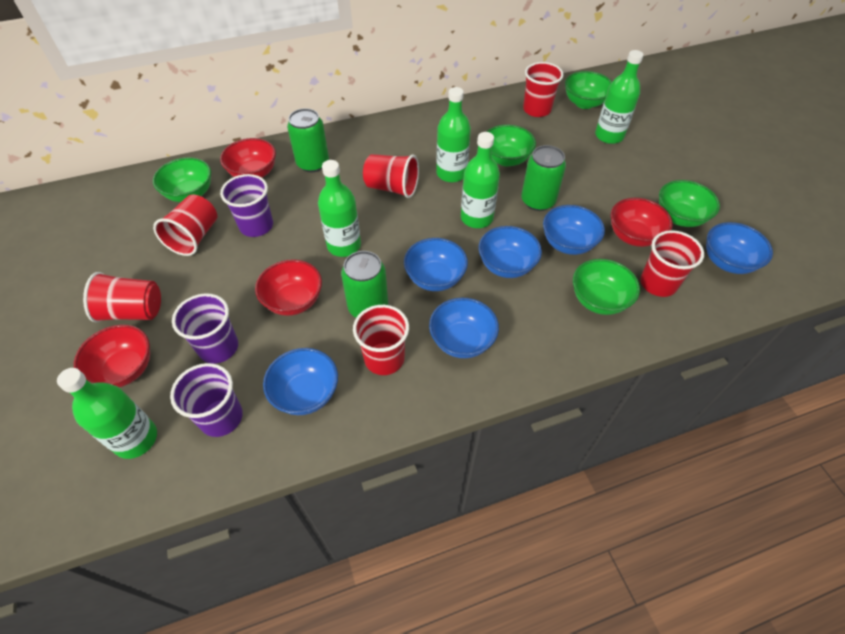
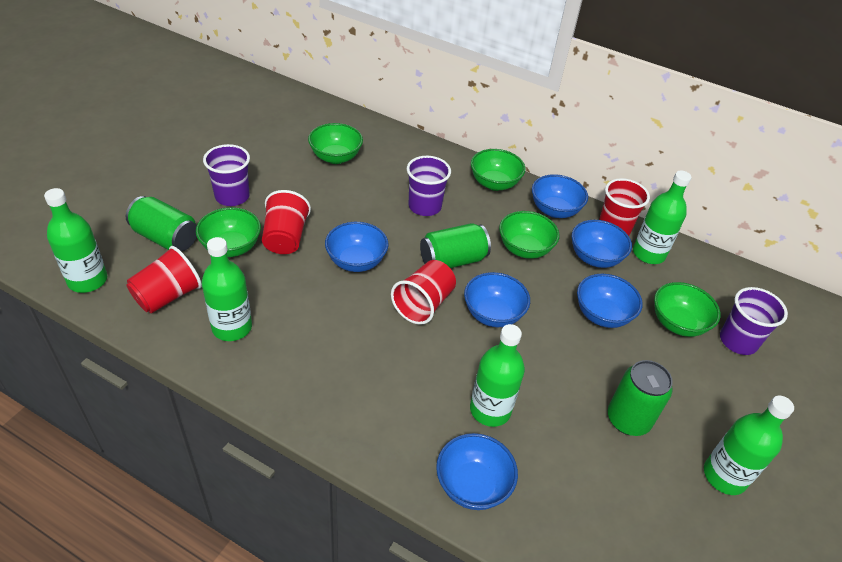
red bowl: 4 -> 0
red cup: 6 -> 4

